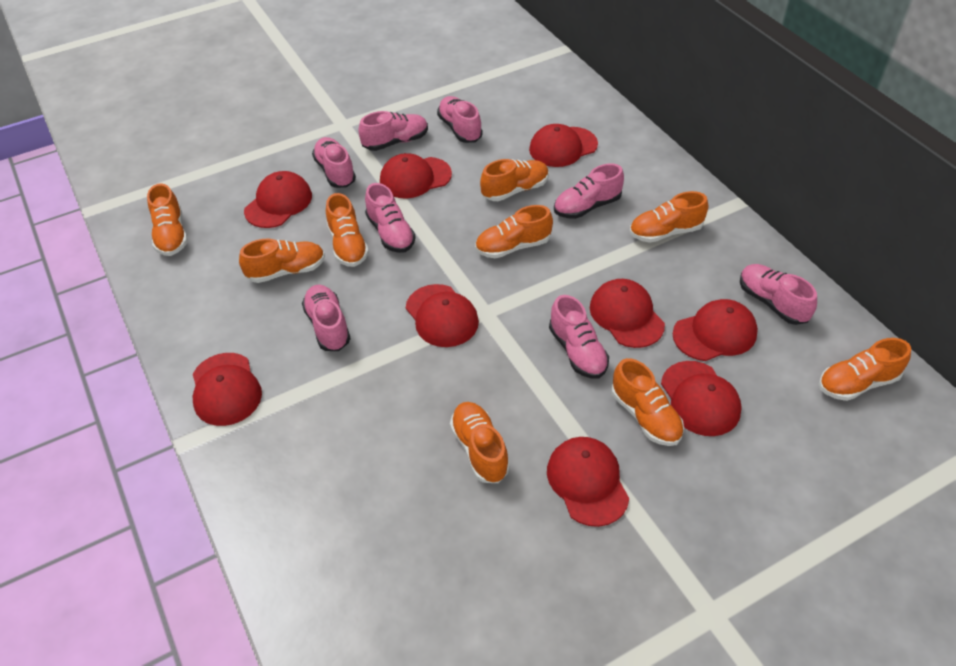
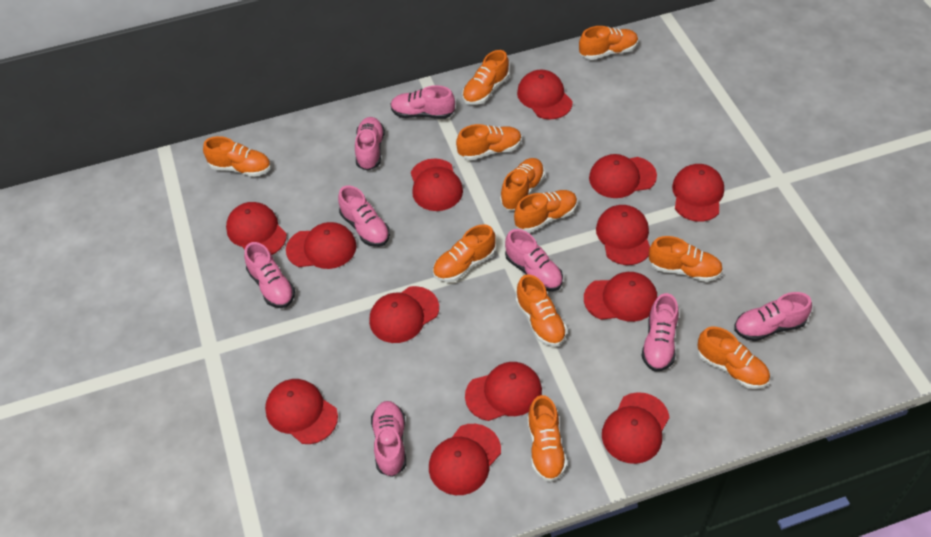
orange shoe: 9 -> 11
red cap: 9 -> 13

